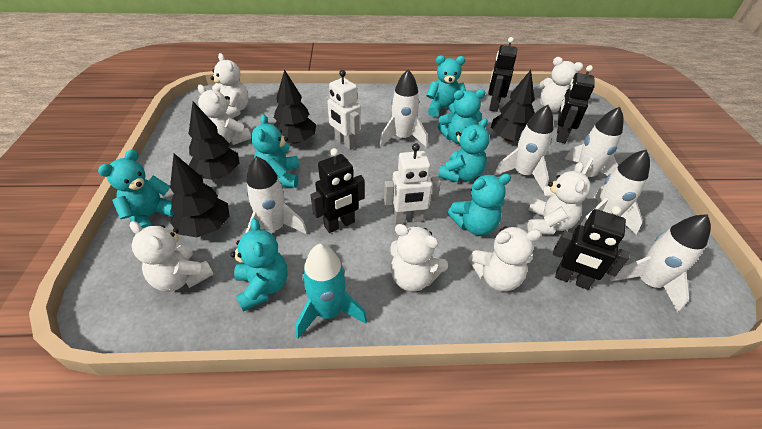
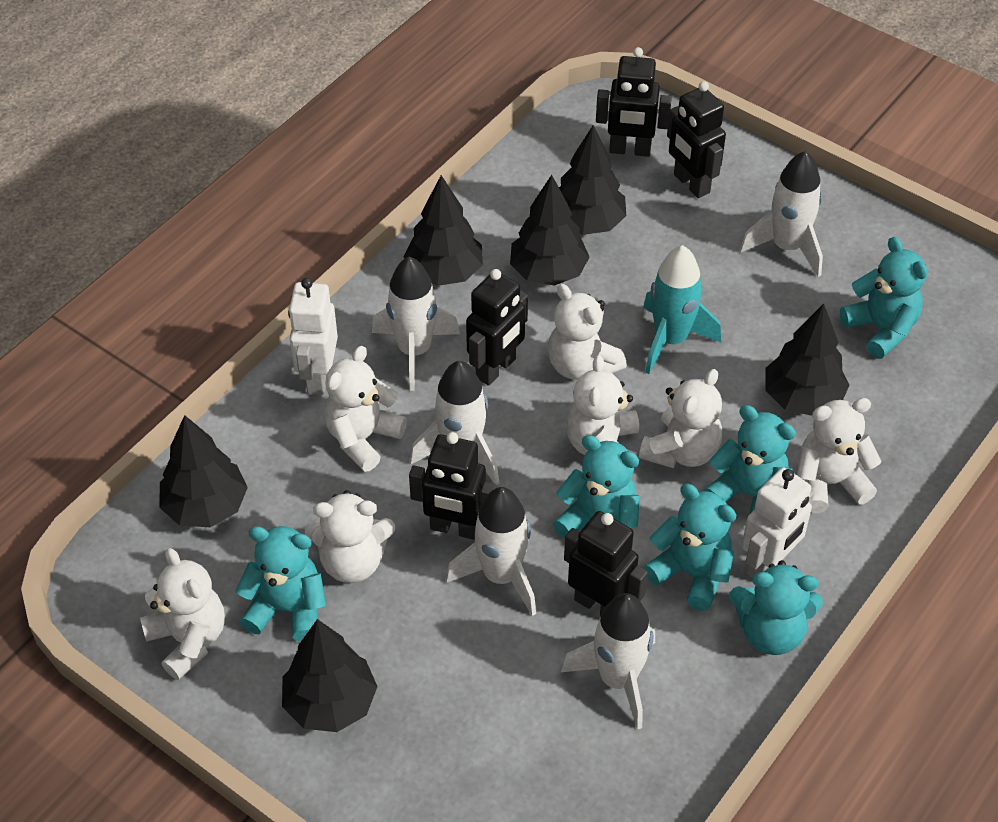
black robot: 4 -> 5
black tree: 4 -> 6
turquoise teddy bear: 7 -> 6
white rocket: 6 -> 5

